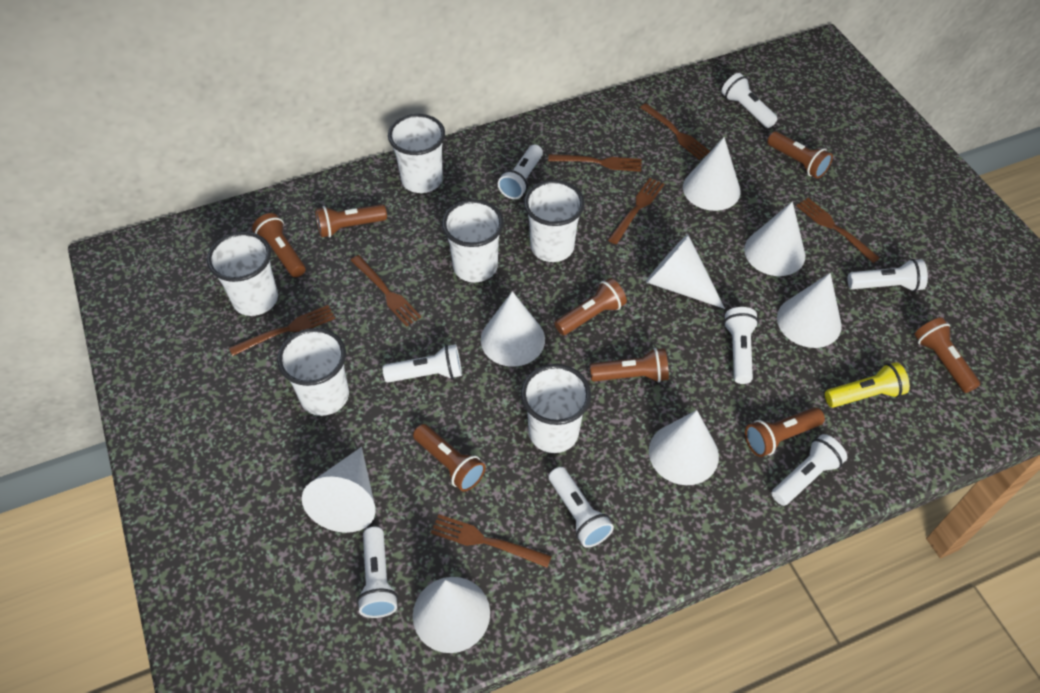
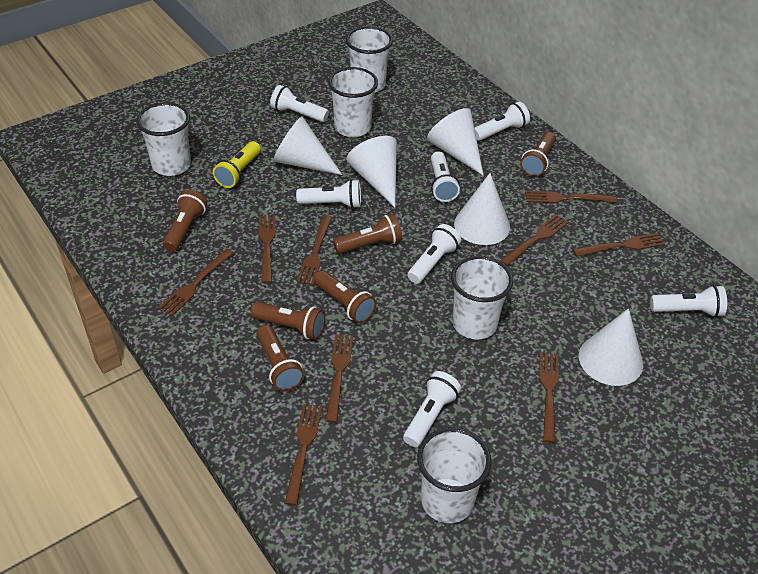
brown flashlight: 8 -> 6
brown fork: 7 -> 9
white cone: 8 -> 5
white cup: 6 -> 5
white flashlight: 8 -> 7

